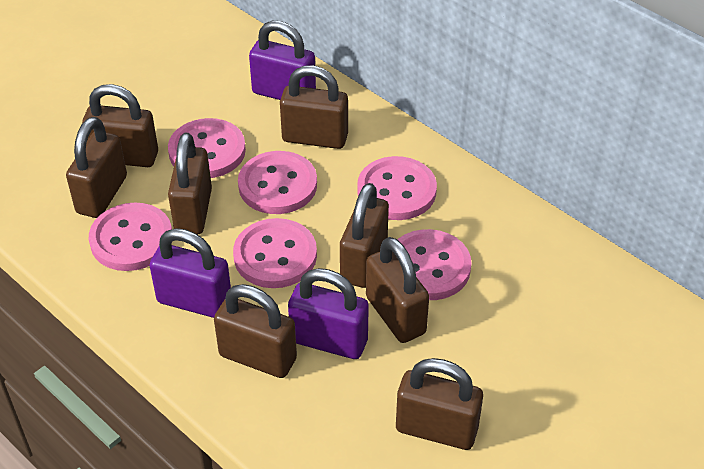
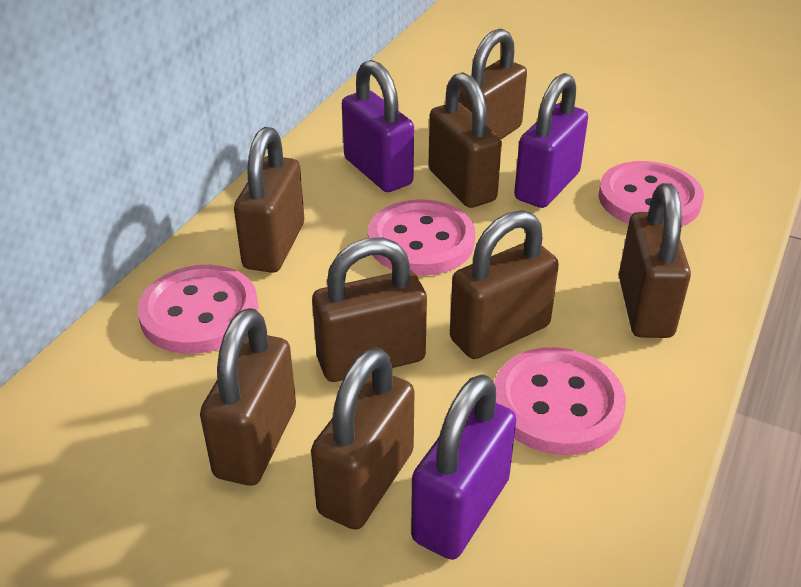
pink button: 6 -> 4

